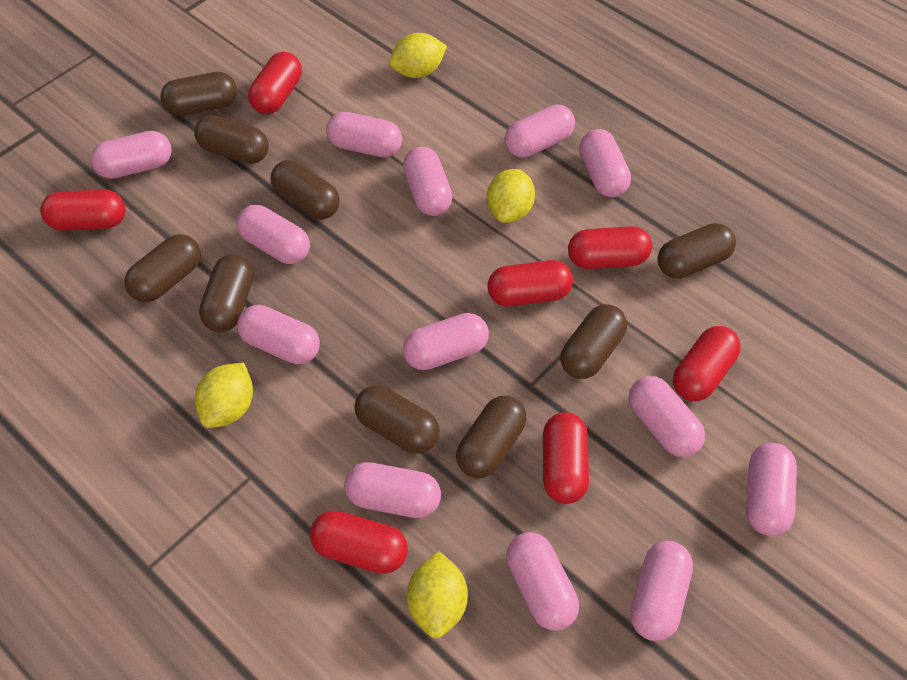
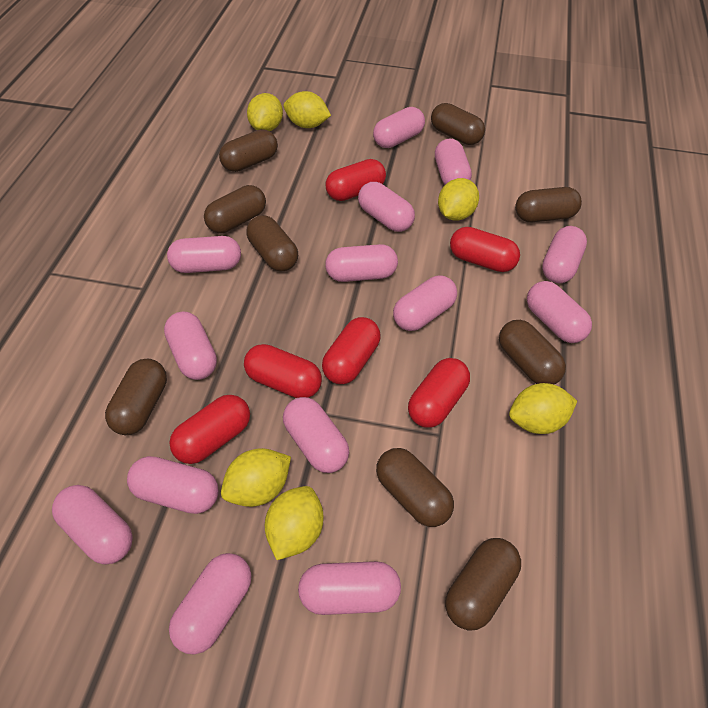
pink capsule: 13 -> 14
red capsule: 7 -> 6
yellow lemon: 4 -> 6

